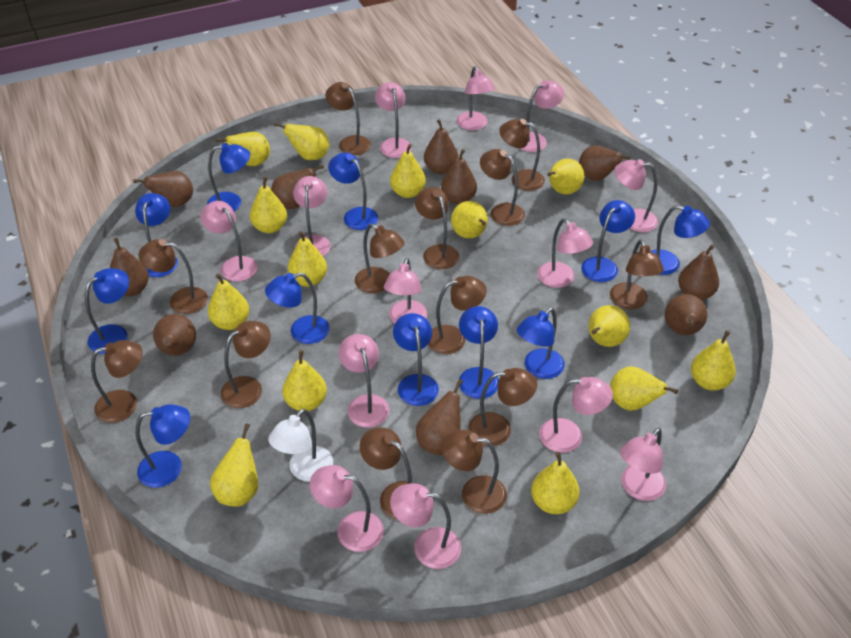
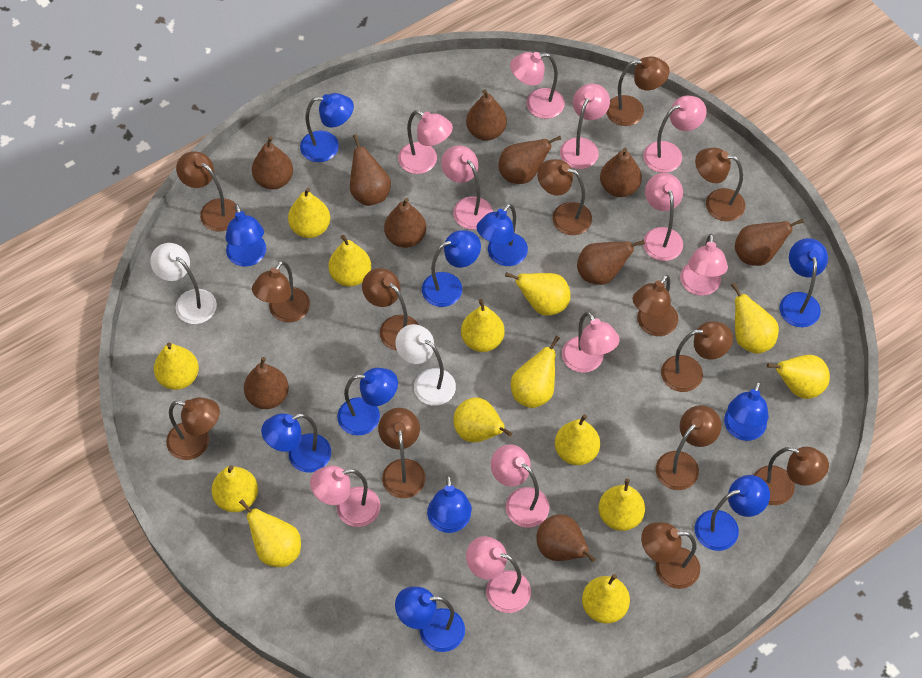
pink lamp: 13 -> 11
white lamp: 1 -> 2

